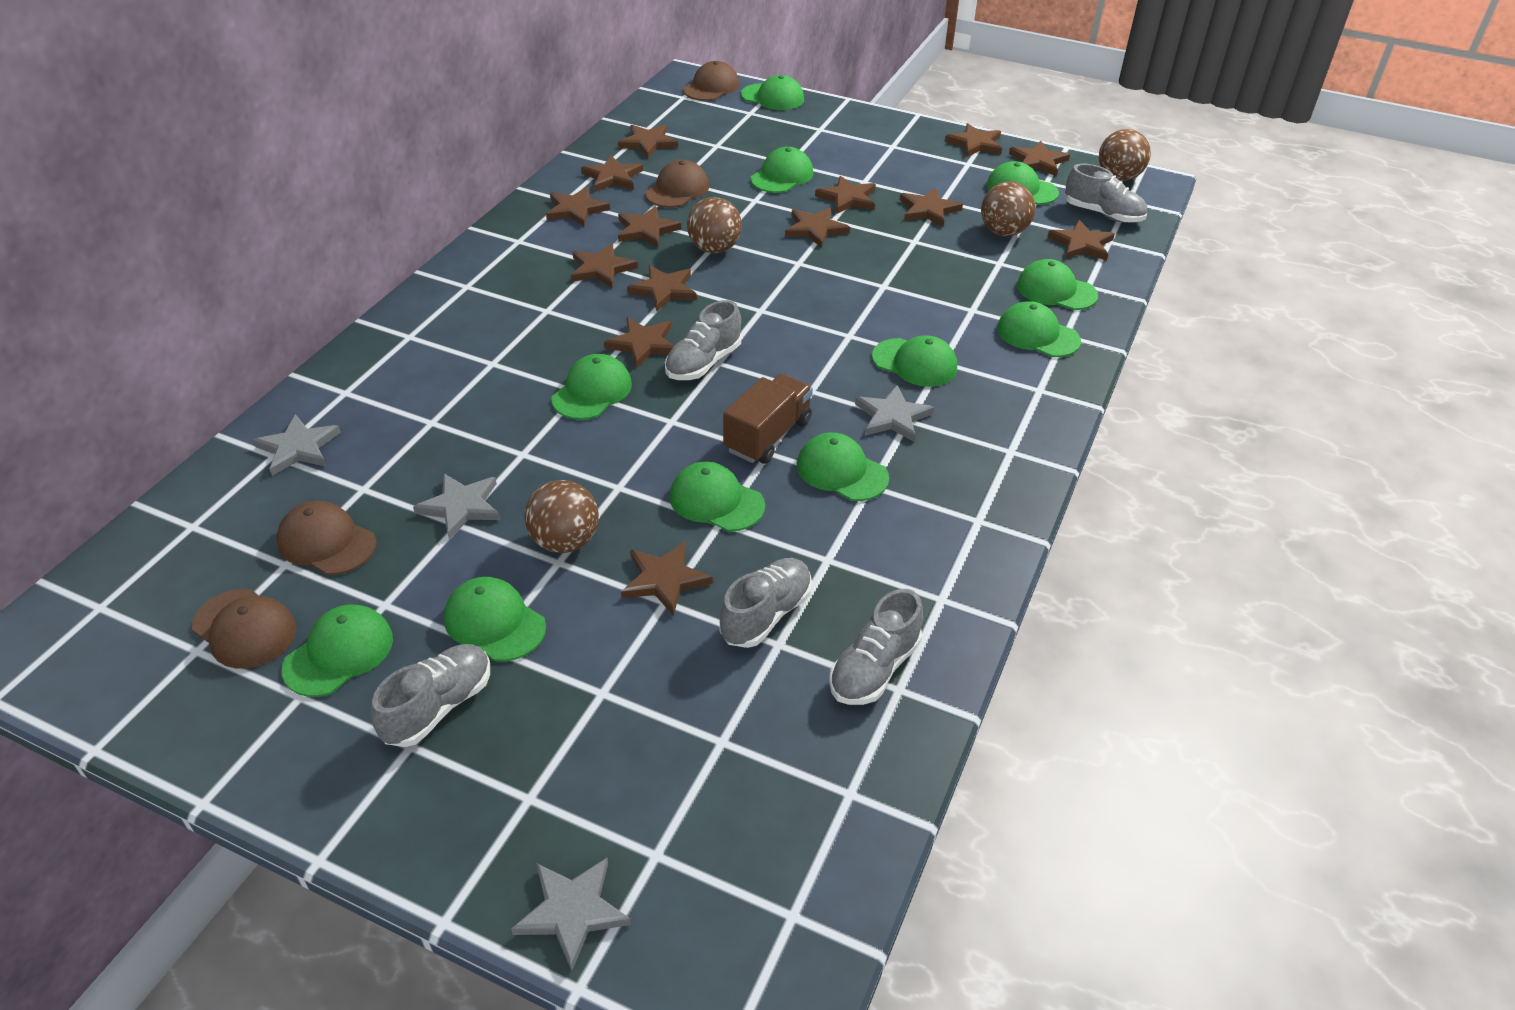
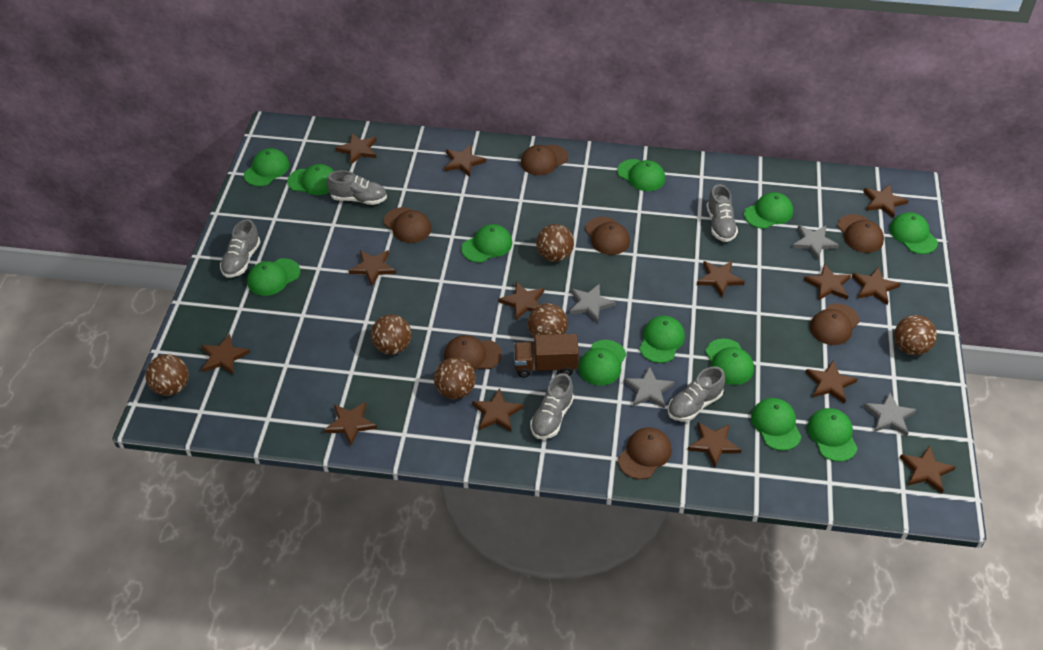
brown ball: 4 -> 6
brown cap: 4 -> 7
green cap: 11 -> 12

